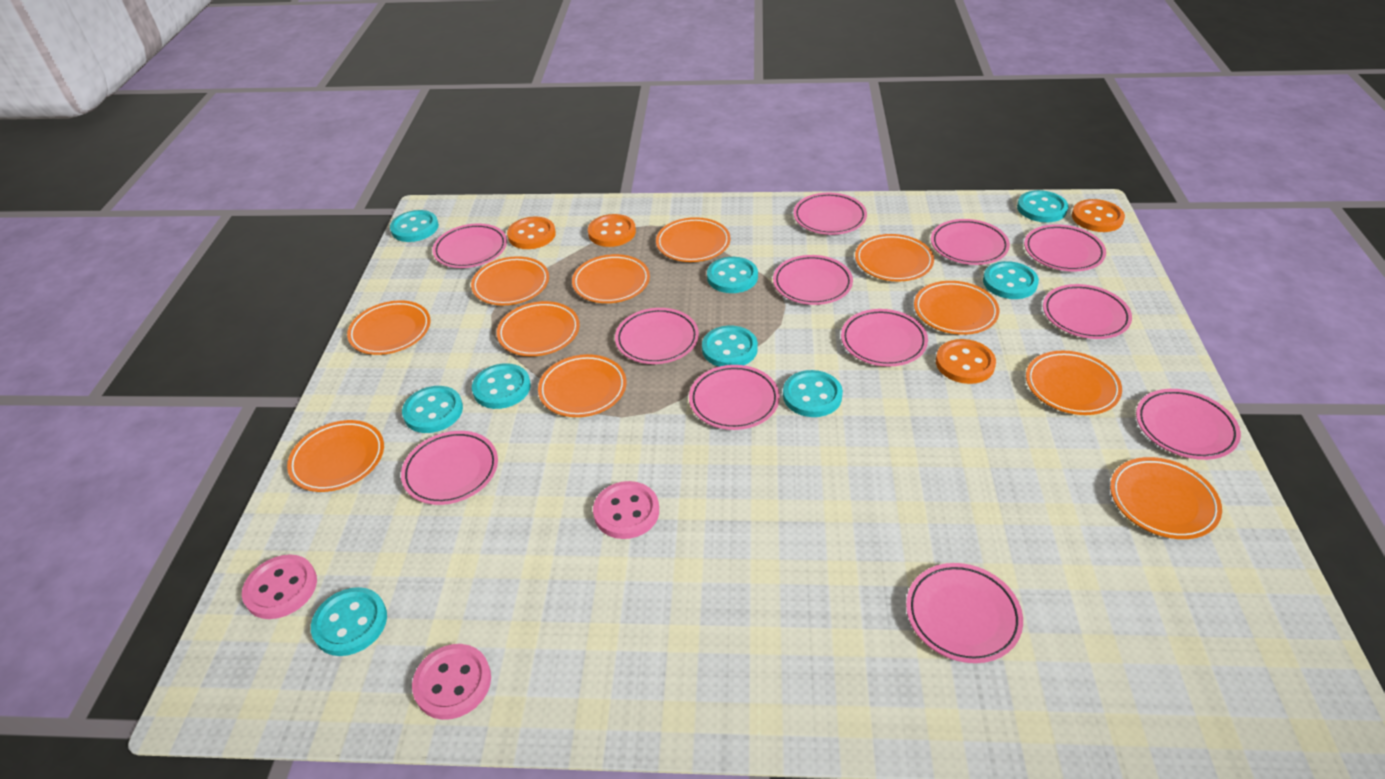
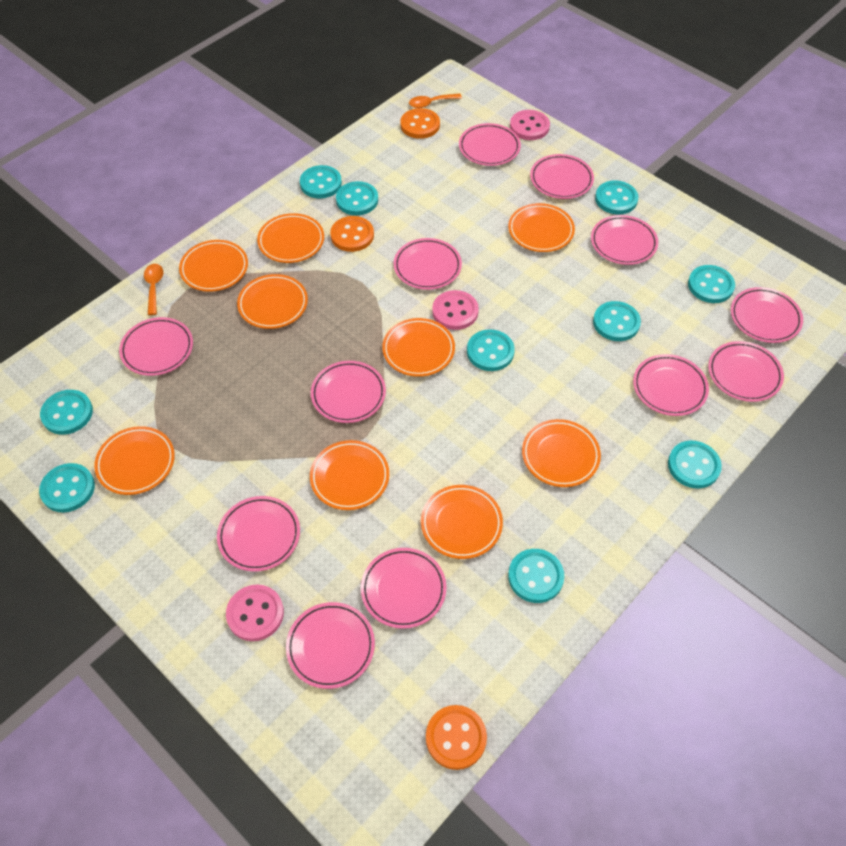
orange button: 4 -> 3
orange plate: 11 -> 9
orange spoon: 0 -> 2
turquoise button: 9 -> 10

